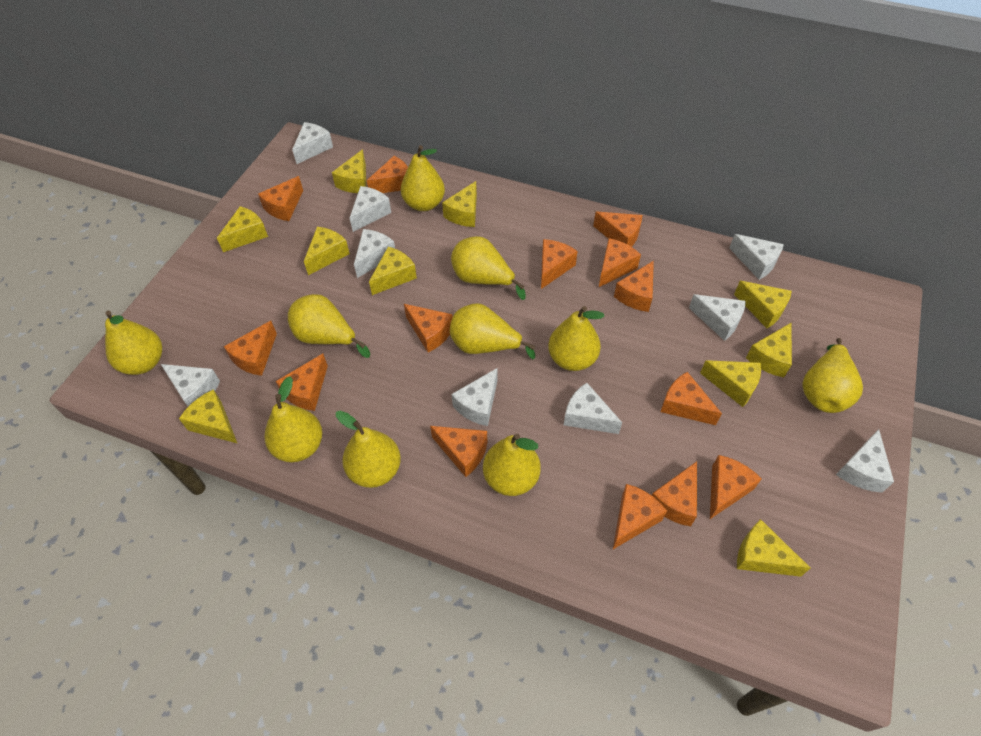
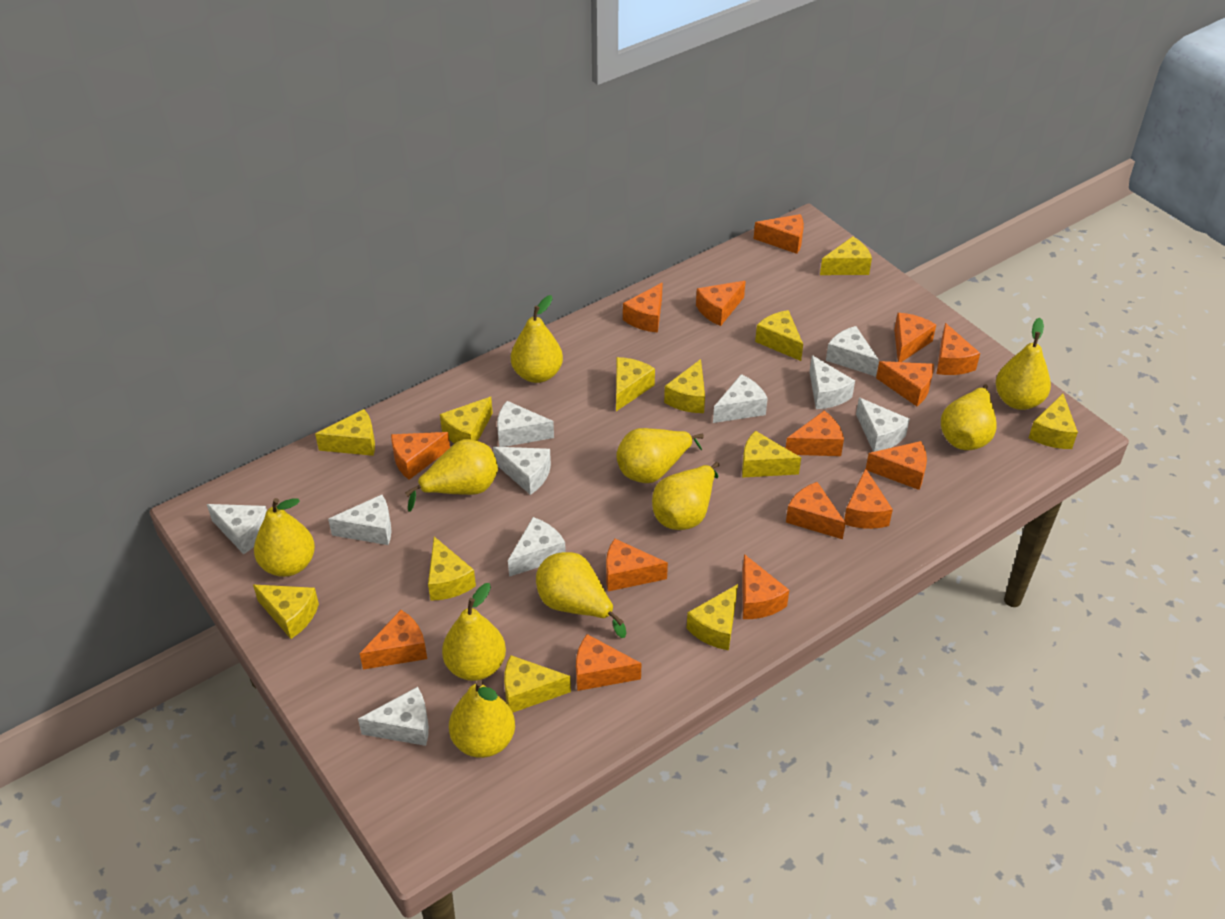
orange cheese: 14 -> 15
white cheese: 9 -> 10
yellow cheese: 10 -> 12

